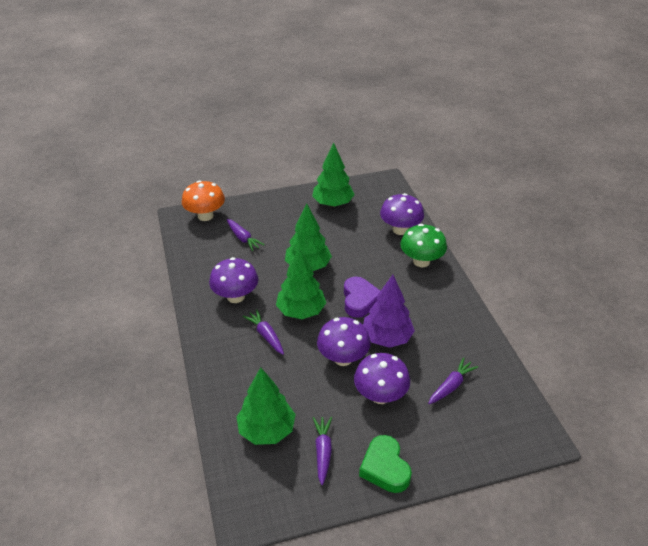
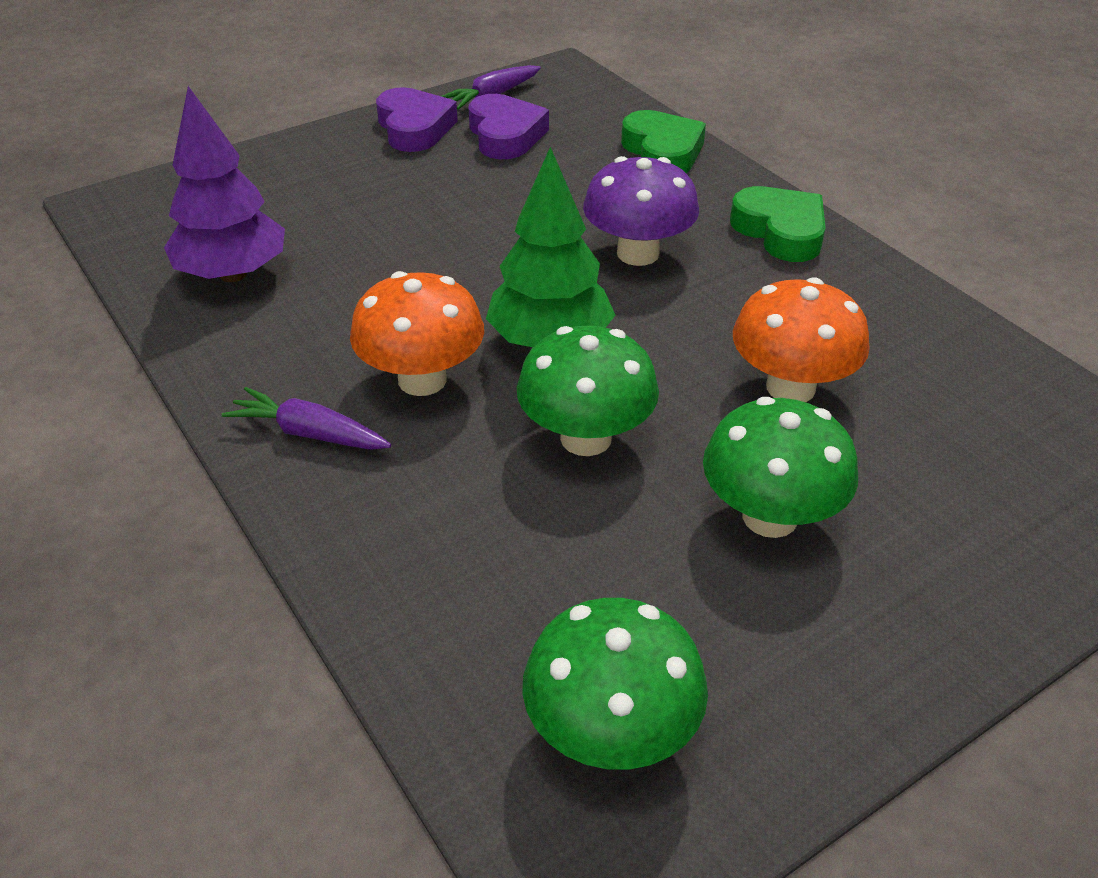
green heart: 1 -> 2
green mushroom: 1 -> 3
green tree: 4 -> 1
orange mushroom: 1 -> 2
purple carrot: 4 -> 2
purple heart: 1 -> 2
purple mushroom: 4 -> 1

